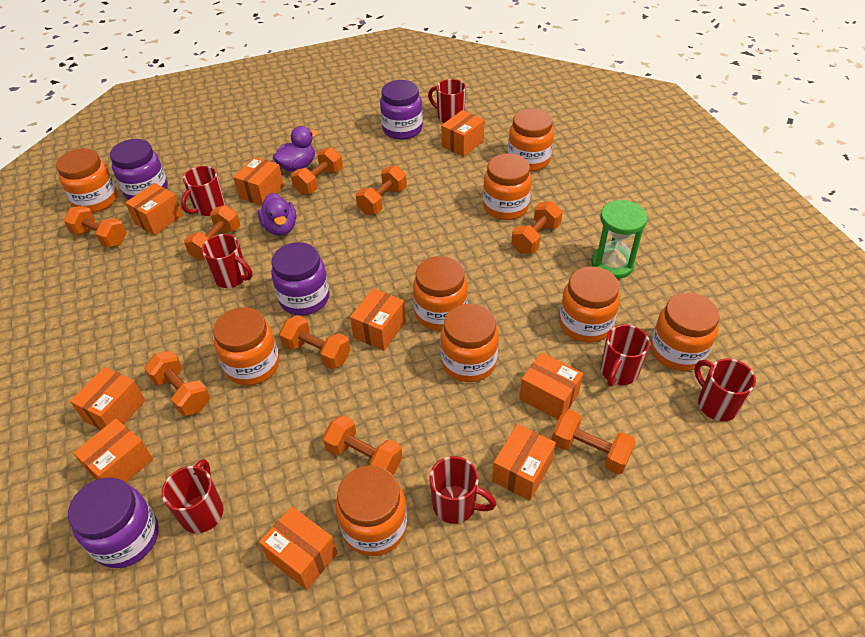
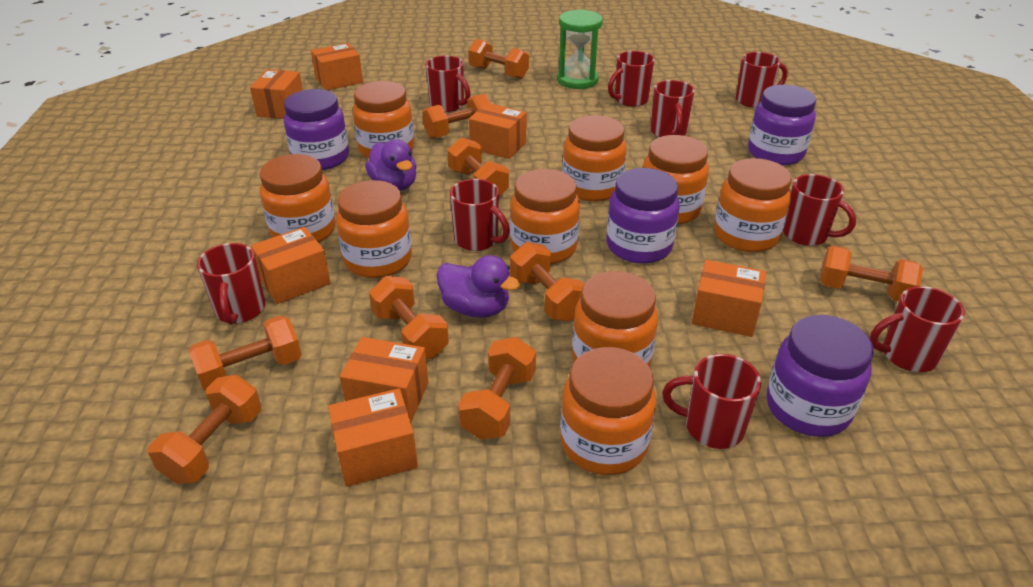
orange box: 9 -> 7
red mug: 7 -> 9

